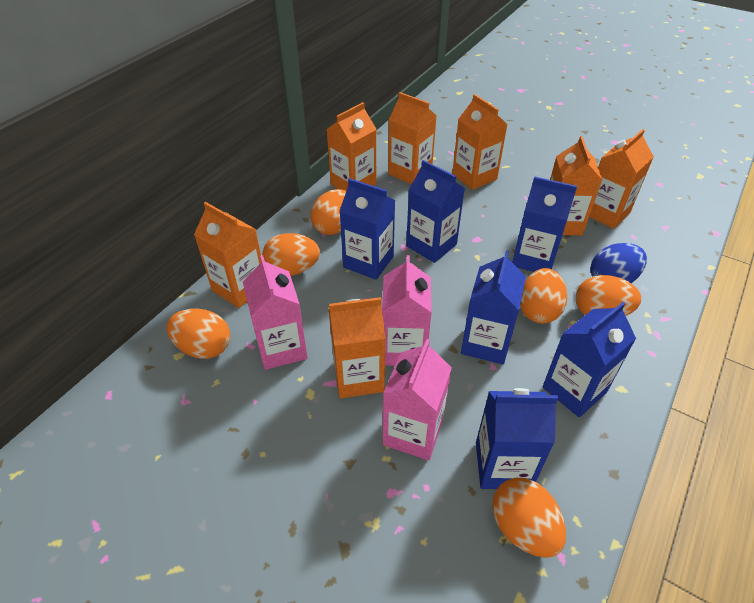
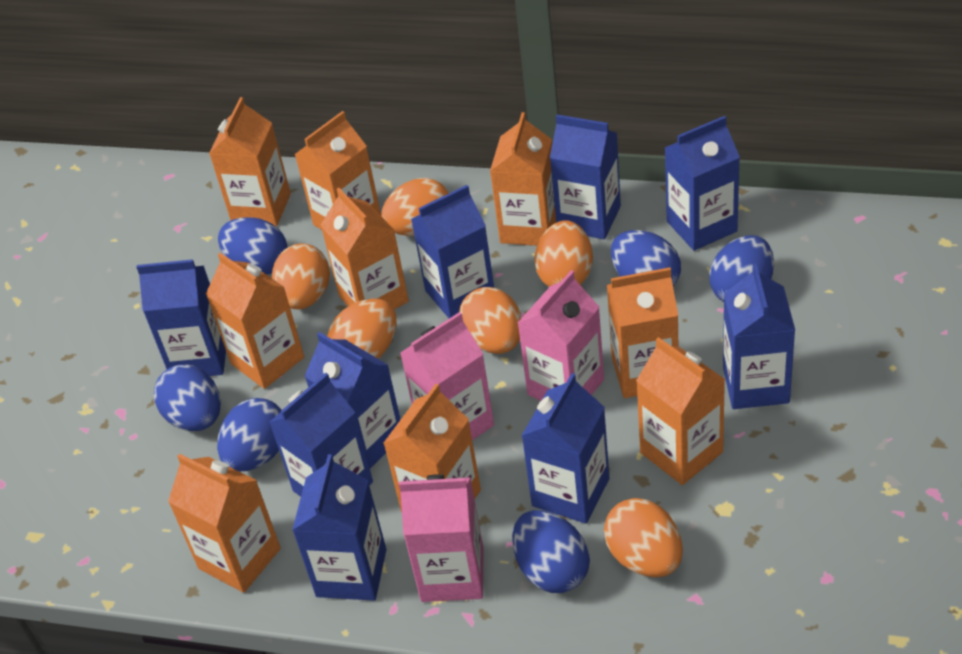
blue carton: 6 -> 9
blue egg: 1 -> 6
orange carton: 7 -> 9

